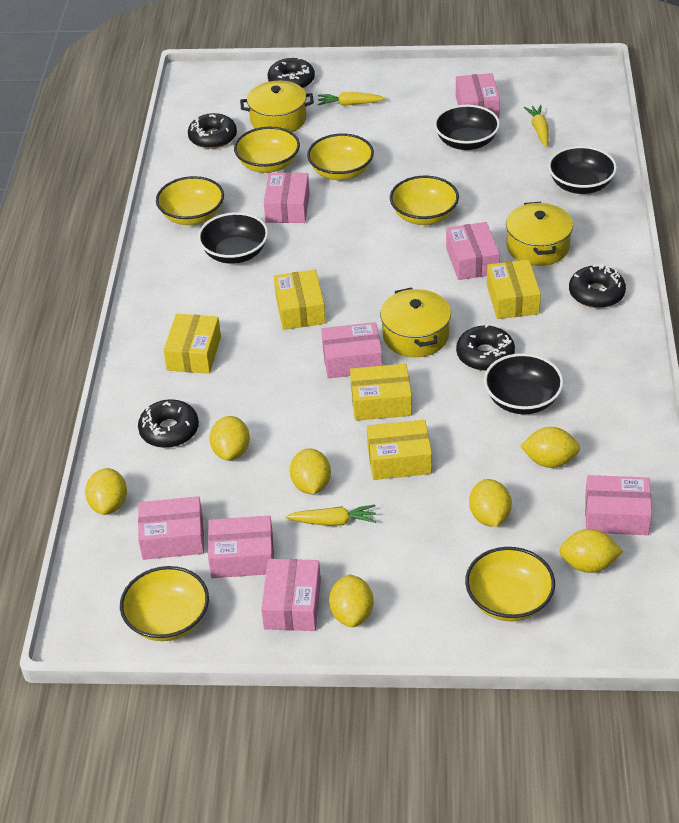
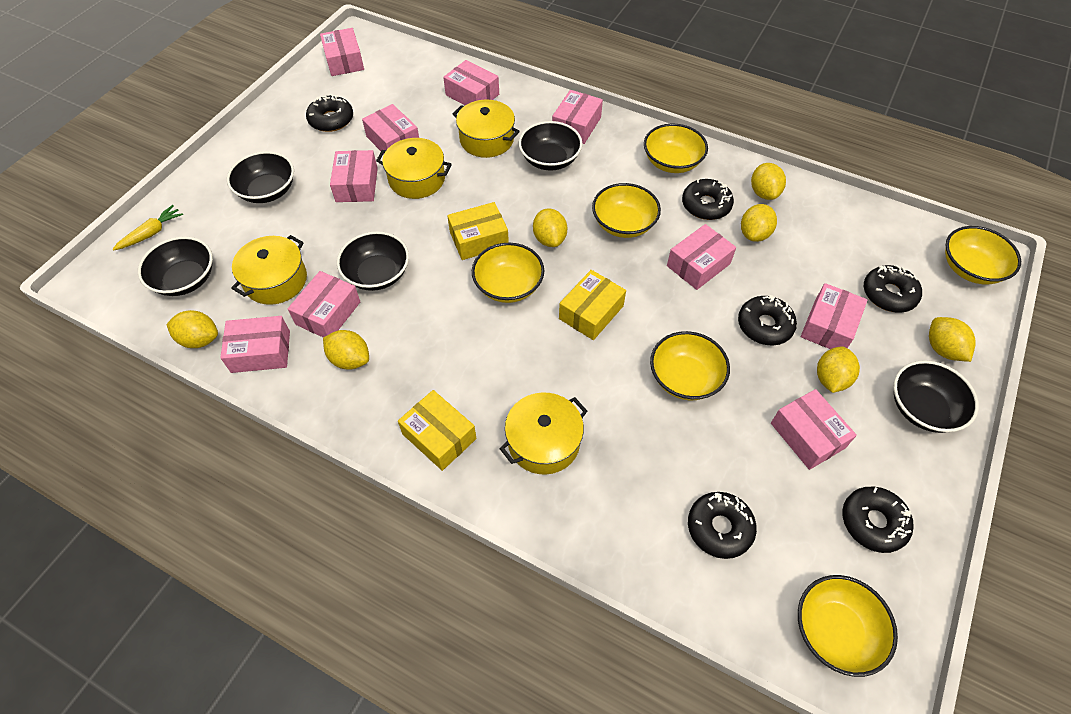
black bowl: 4 -> 5
black donut: 5 -> 6
pink box: 8 -> 10
yellow box: 5 -> 3
yellow carrot: 3 -> 1
yellow pot: 3 -> 4

